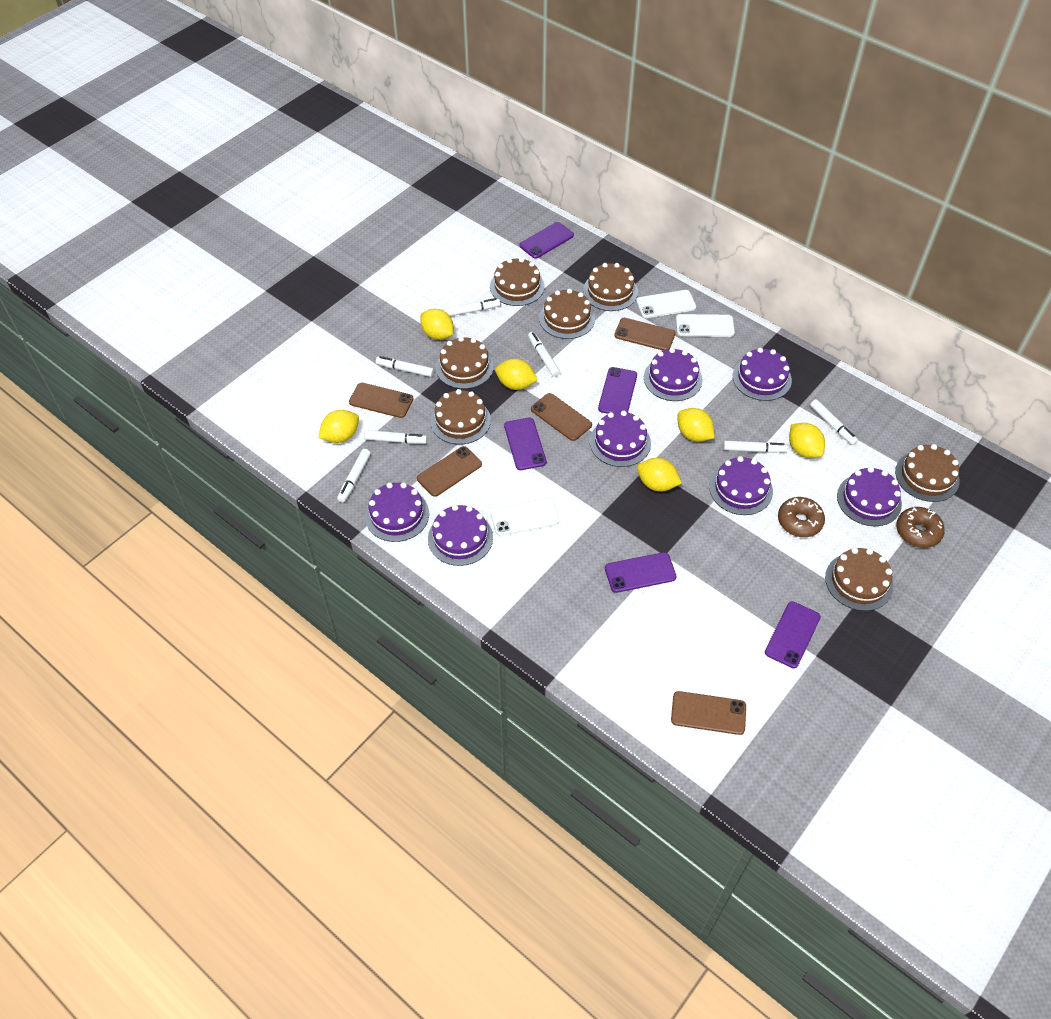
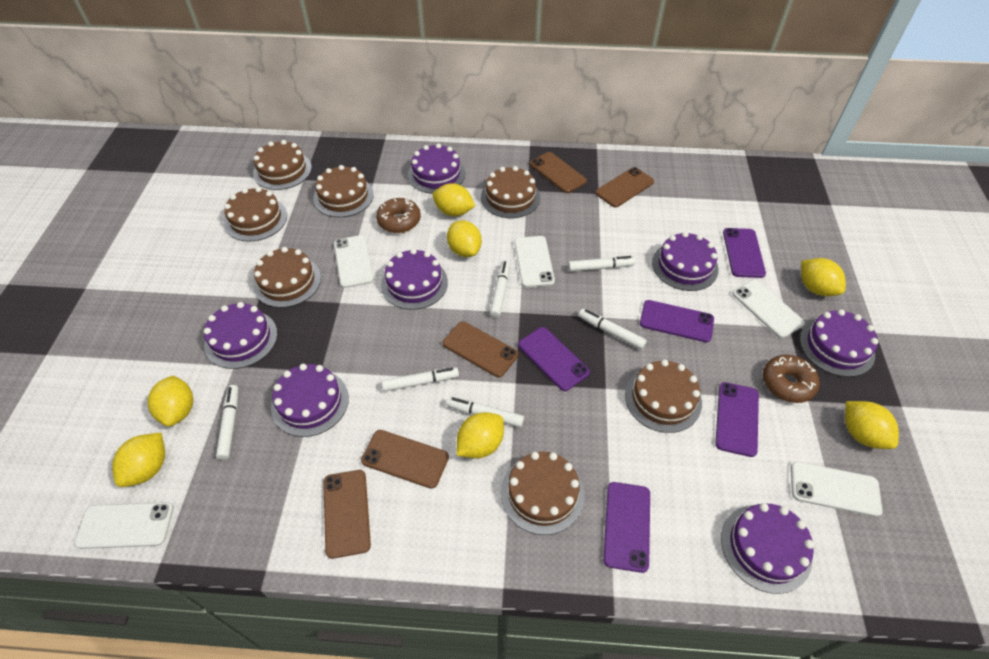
white marker: 7 -> 6
white phone: 3 -> 5
yellow lemon: 6 -> 7

